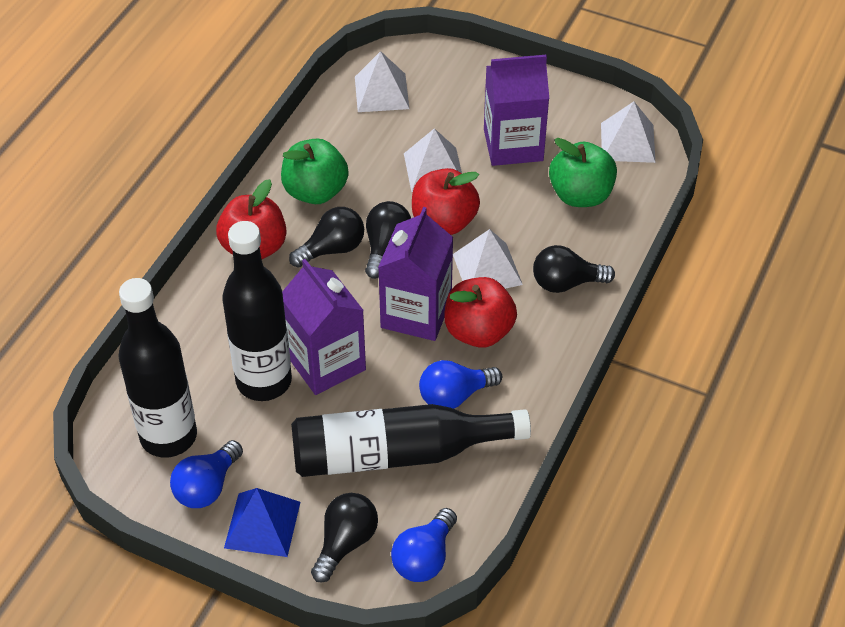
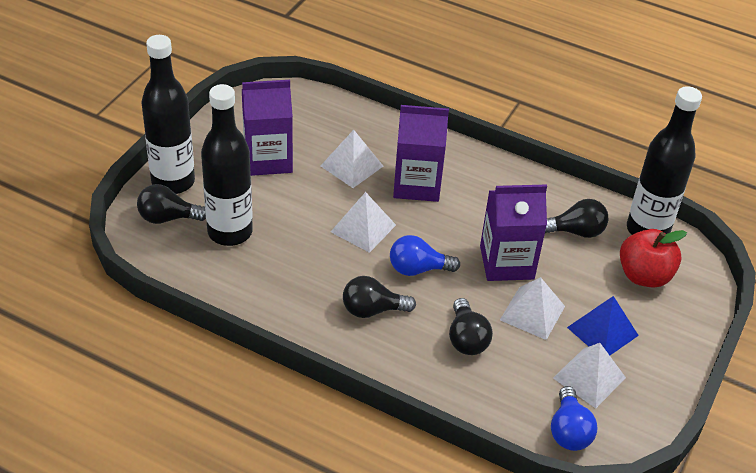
blue light bulb: 3 -> 2
green apple: 2 -> 0
red apple: 3 -> 1

